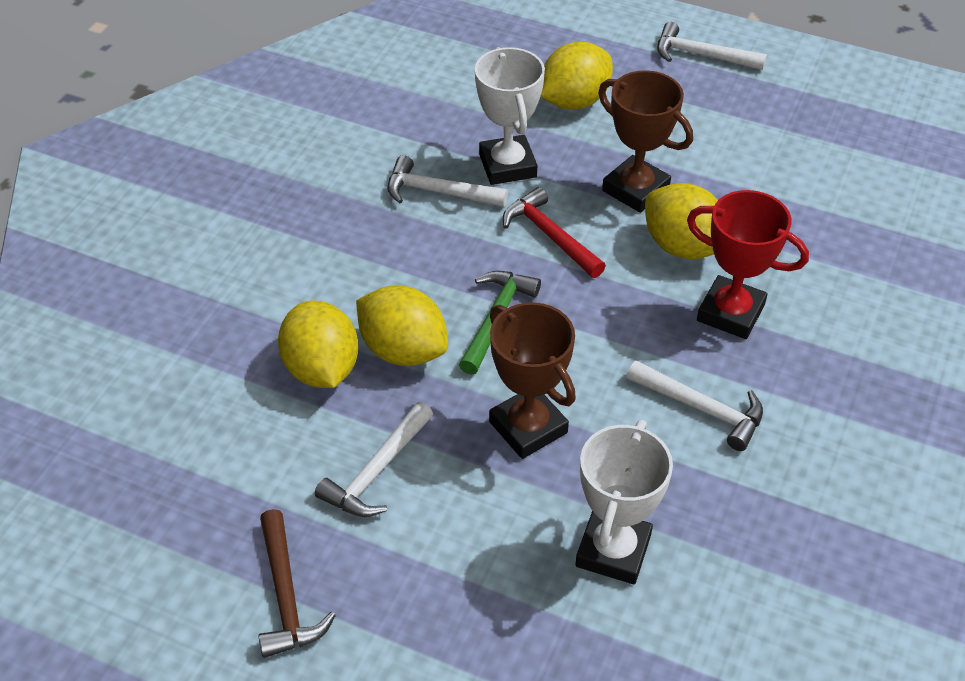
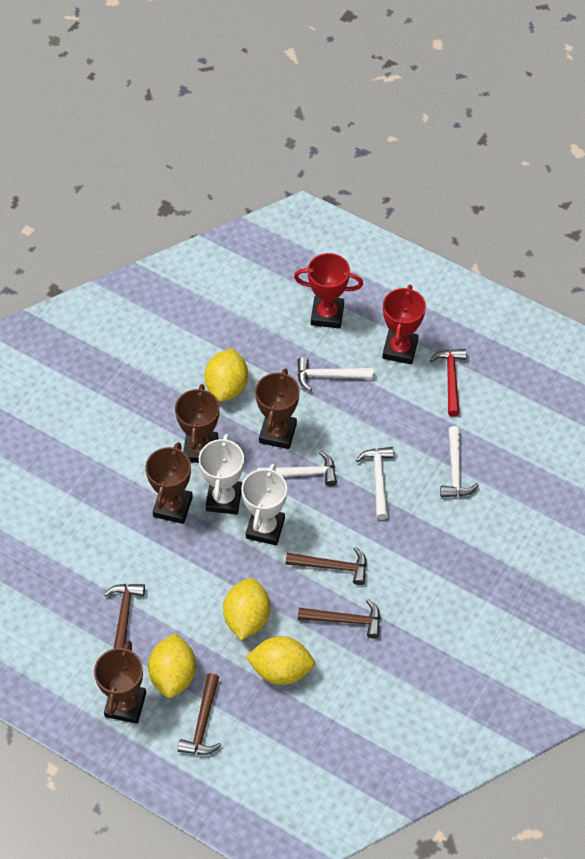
brown hammer: 1 -> 4
brown trophy: 2 -> 4
green hammer: 1 -> 0
red trophy: 1 -> 2

